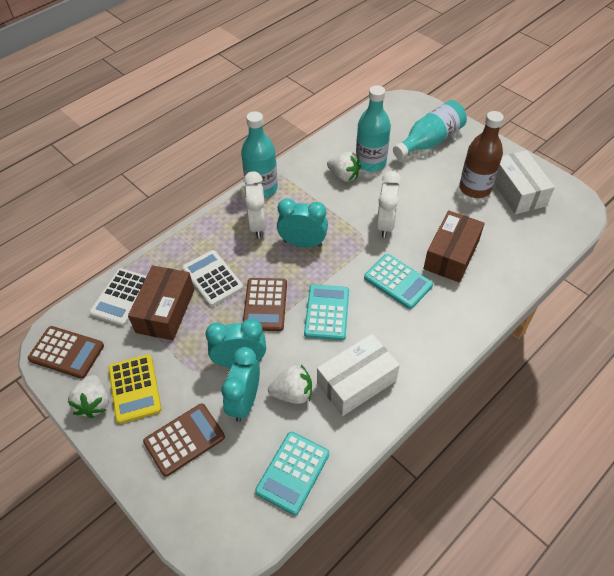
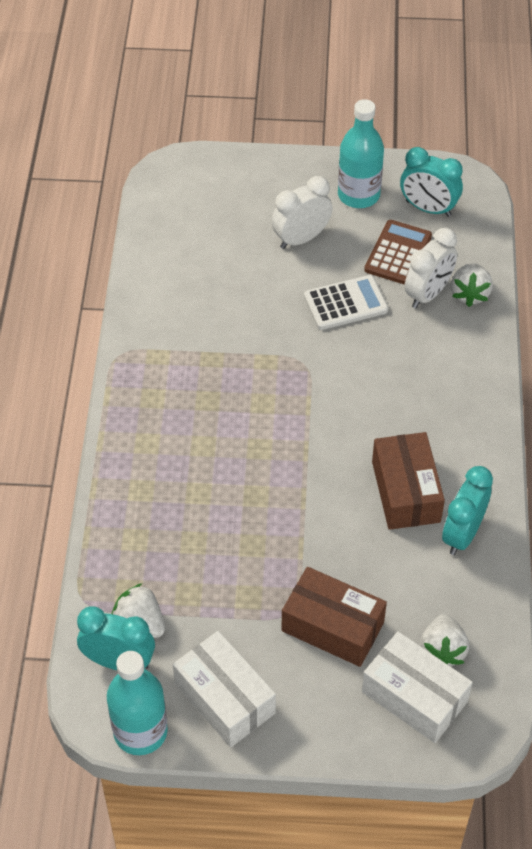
brown bottle: 1 -> 0
brown calculator: 3 -> 1
turquoise bottle: 3 -> 2
turquoise calculator: 3 -> 0
white calculator: 2 -> 1
yellow calculator: 1 -> 0

